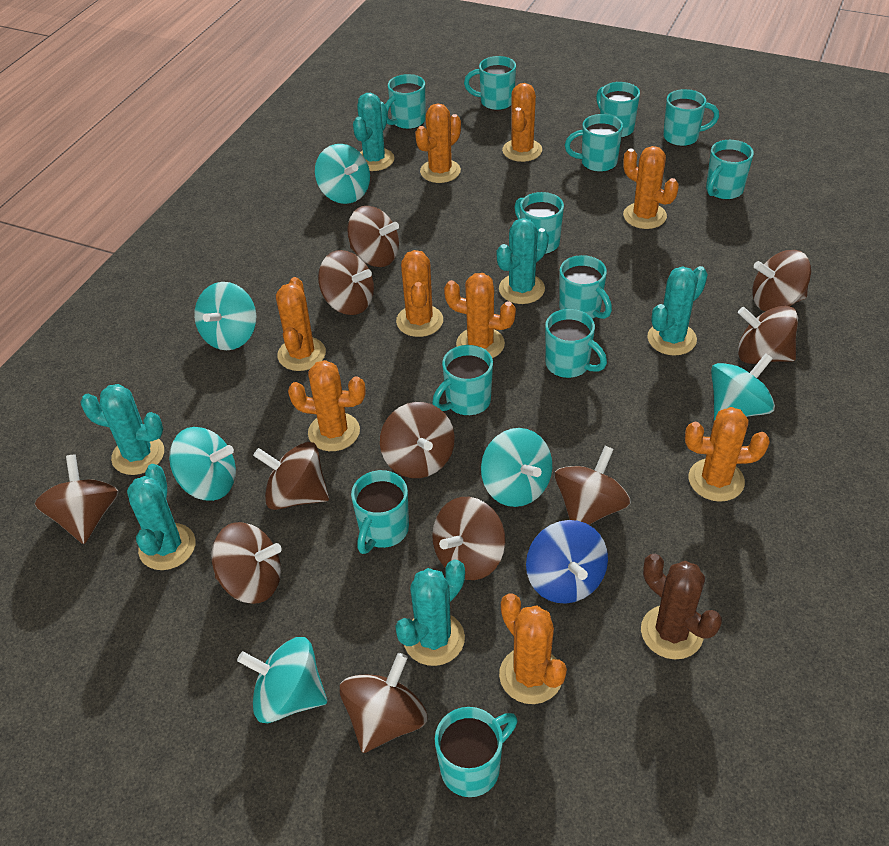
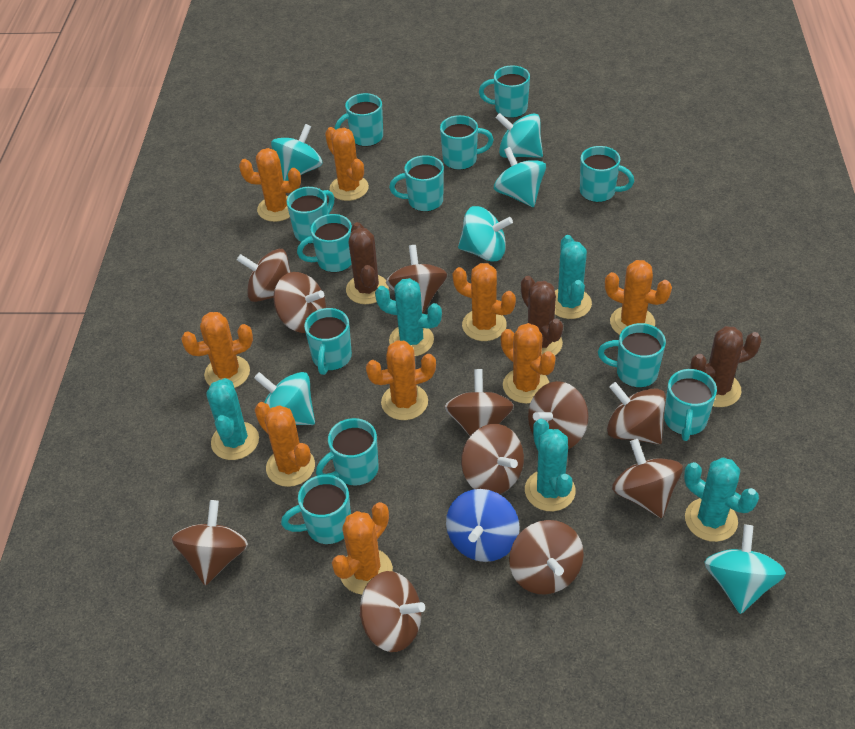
brown cactus: 1 -> 3
turquoise cactus: 6 -> 5

